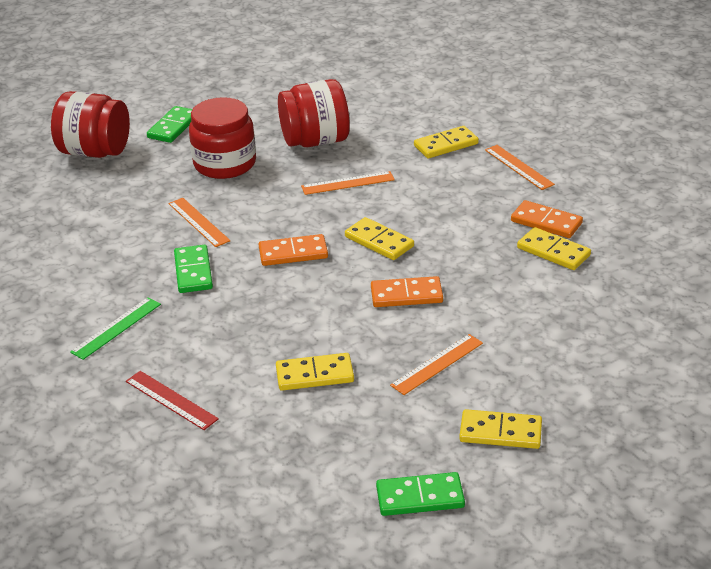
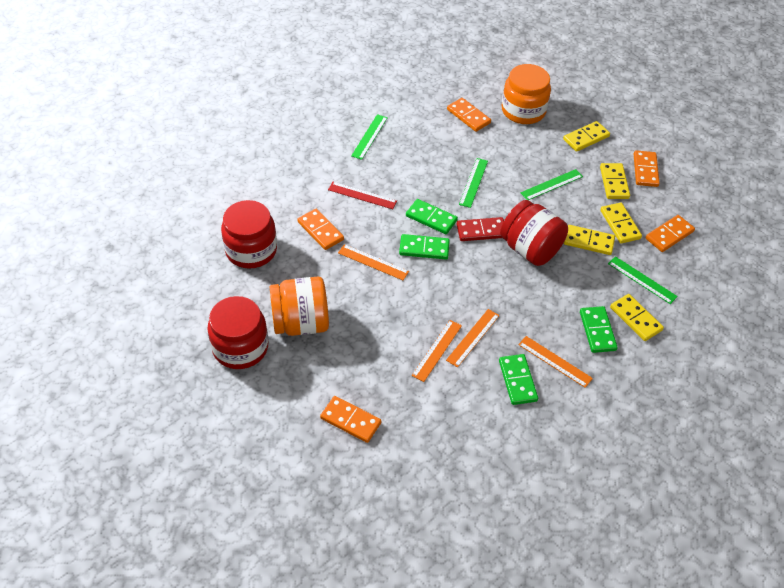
green domino: 3 -> 4
green ruler: 1 -> 4
orange domino: 3 -> 5
orange jar: 0 -> 2
red domino: 0 -> 1

